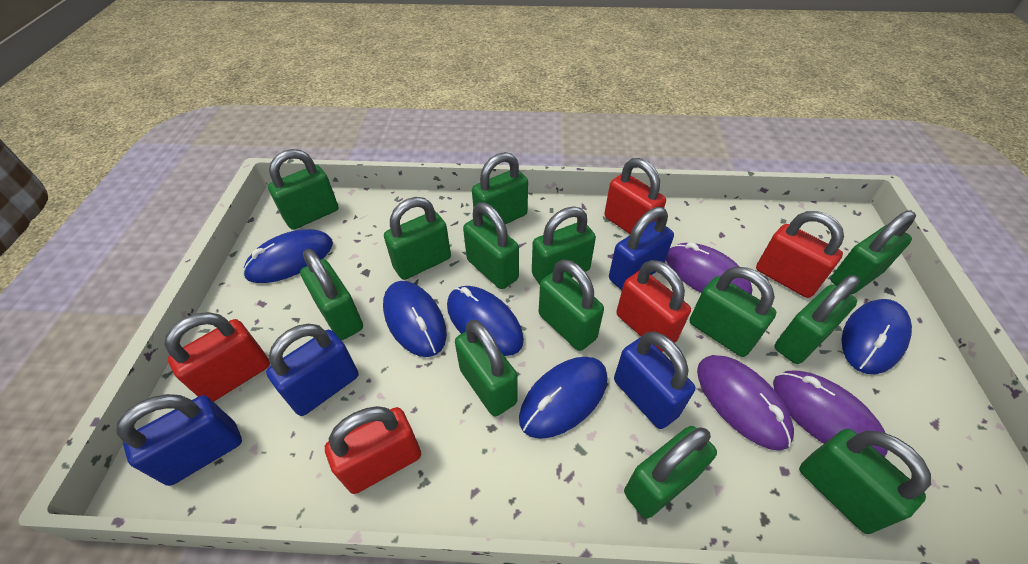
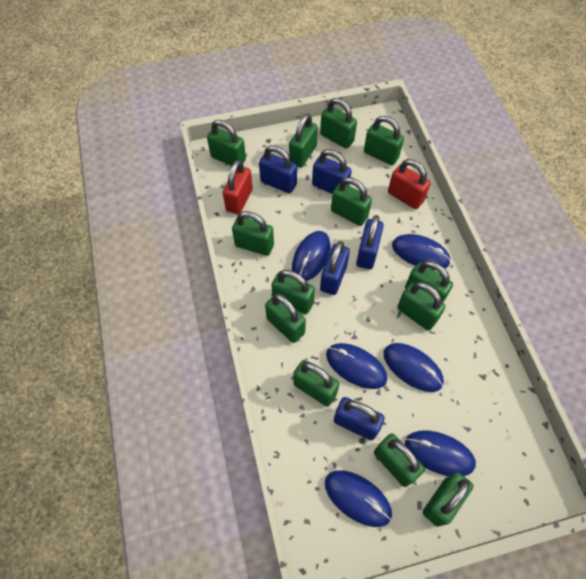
blue mouse: 5 -> 6
blue padlock: 4 -> 5
purple mouse: 3 -> 0
red padlock: 5 -> 2

